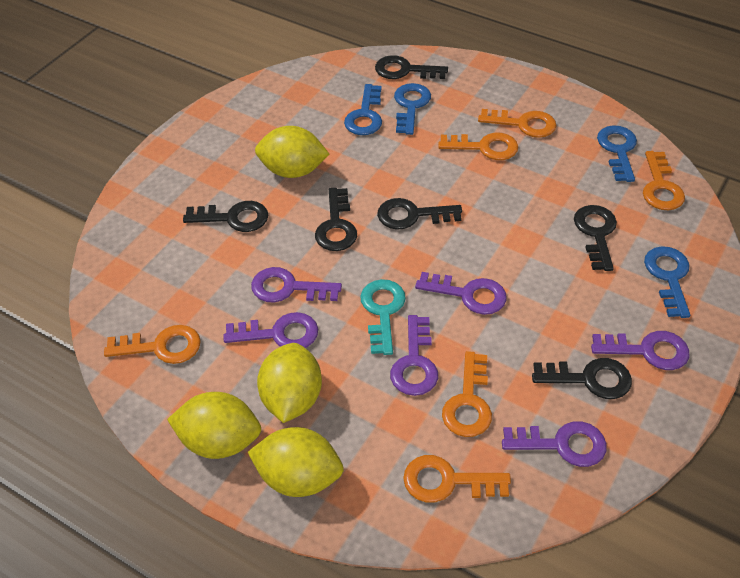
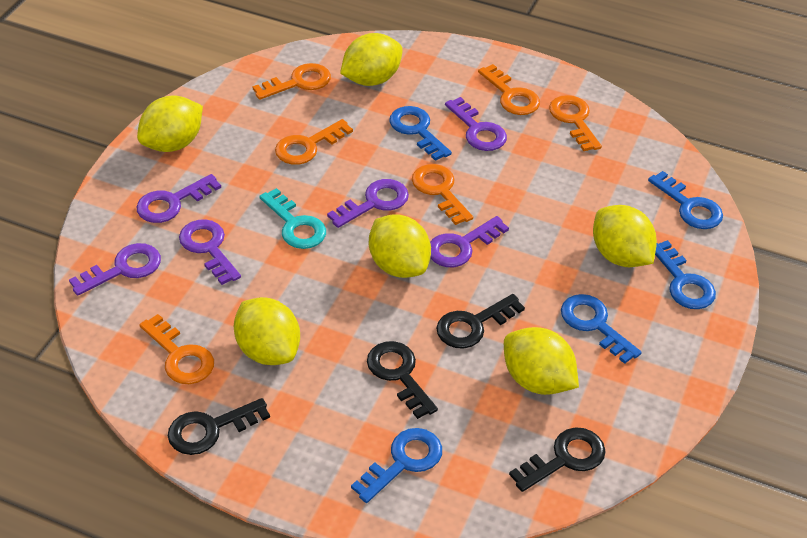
black key: 6 -> 4
blue key: 4 -> 5
yellow lemon: 4 -> 6

